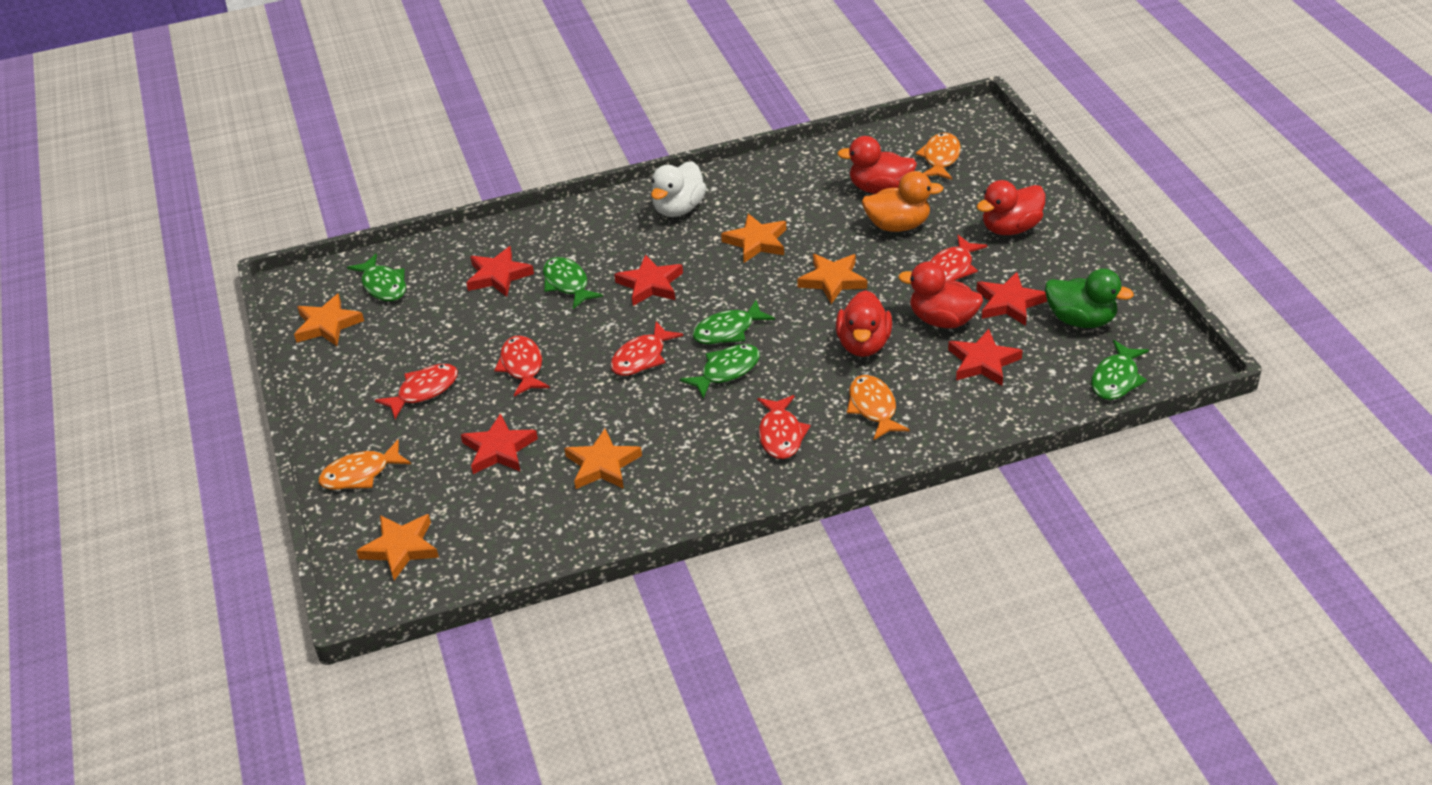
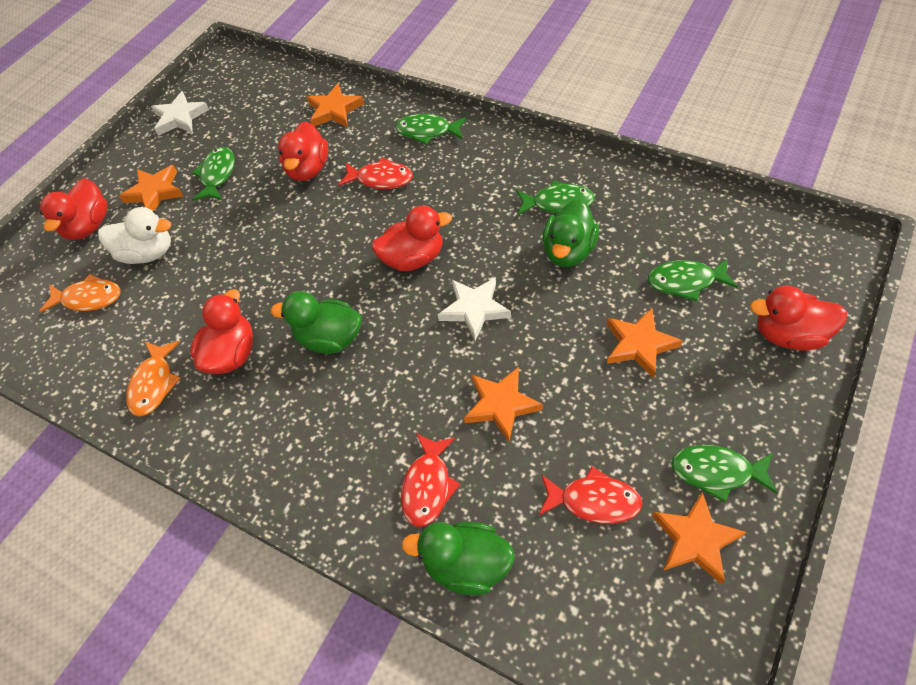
green duck: 1 -> 3
orange duck: 1 -> 0
orange fish: 3 -> 2
red duck: 4 -> 5
red fish: 5 -> 3
red star: 5 -> 0
white star: 0 -> 2

